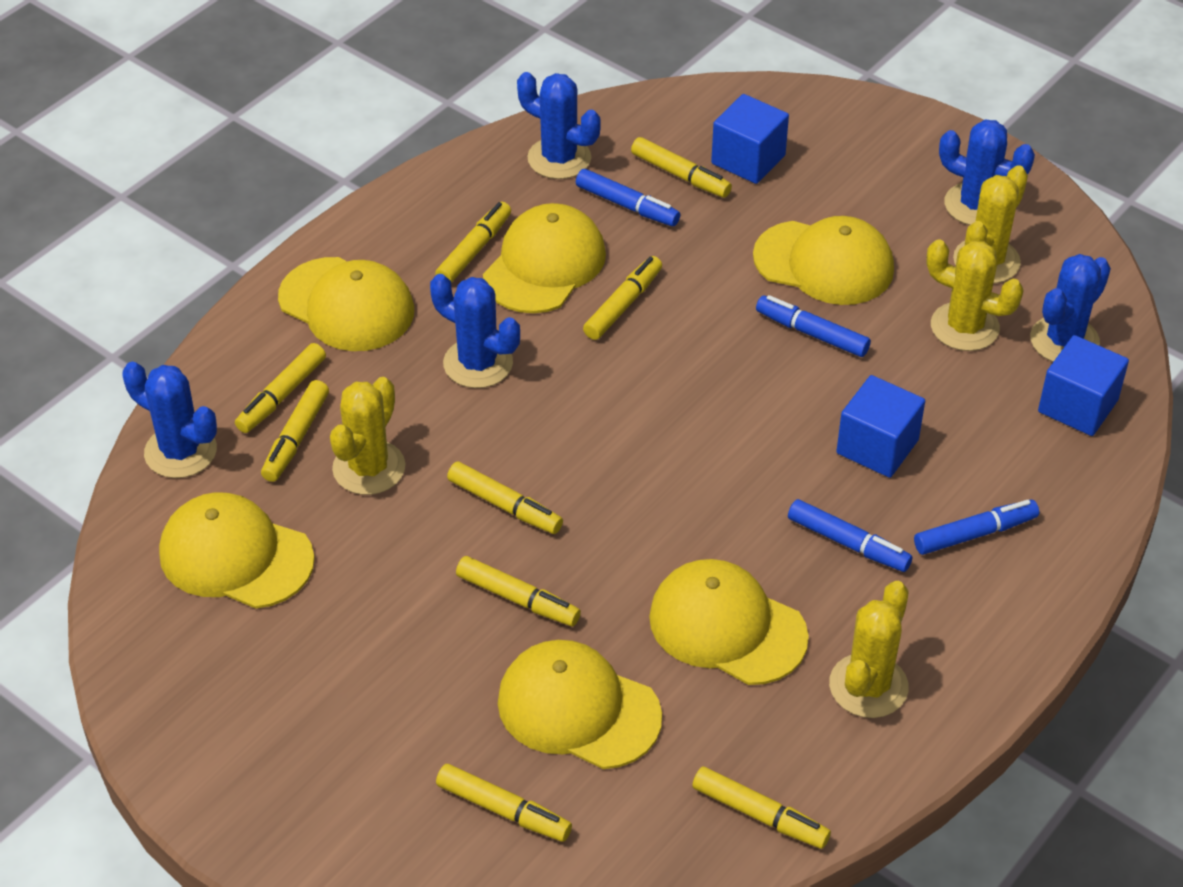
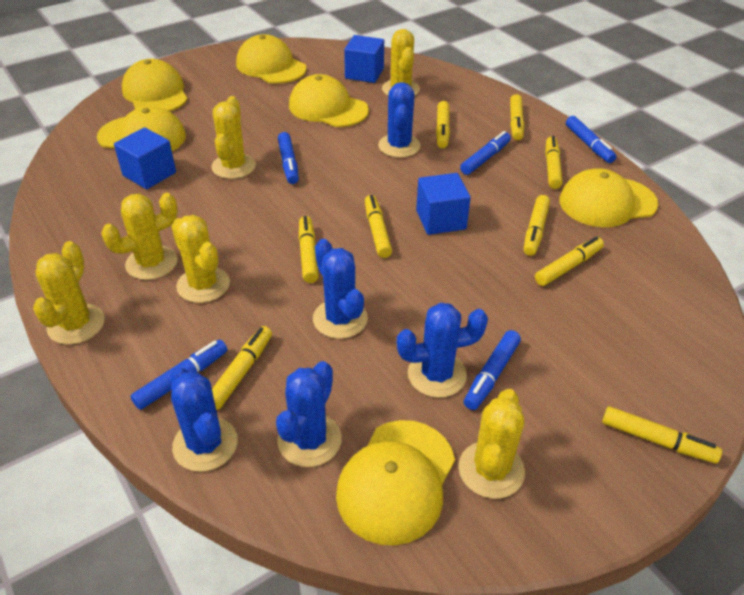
blue marker: 4 -> 5
yellow cactus: 4 -> 6

